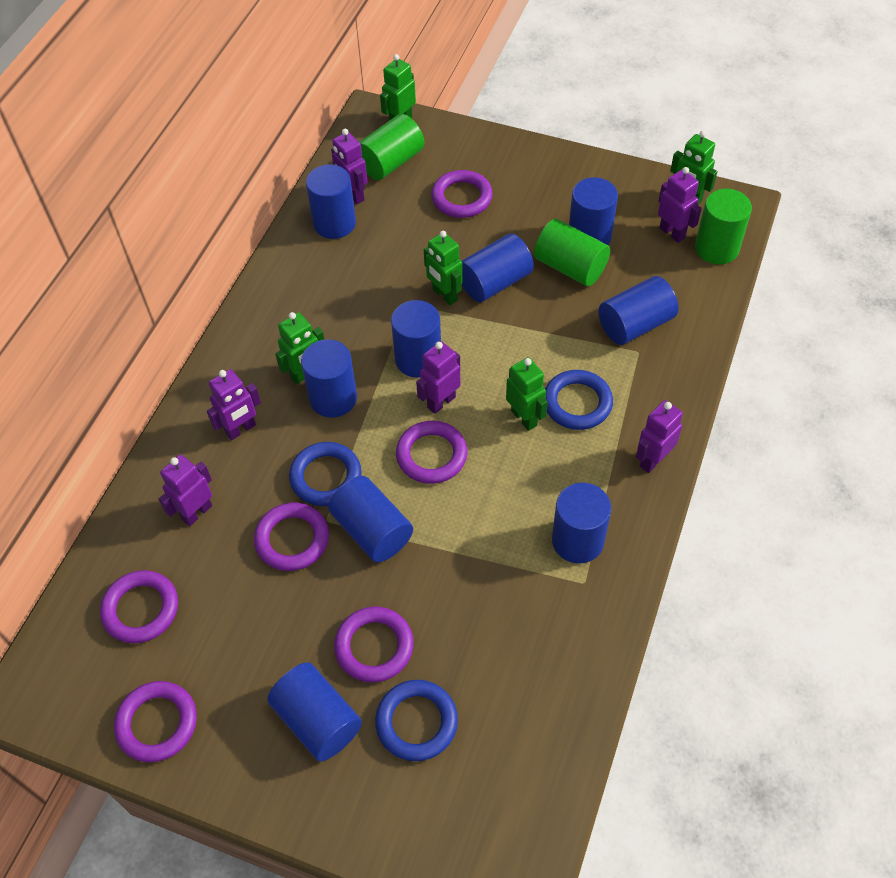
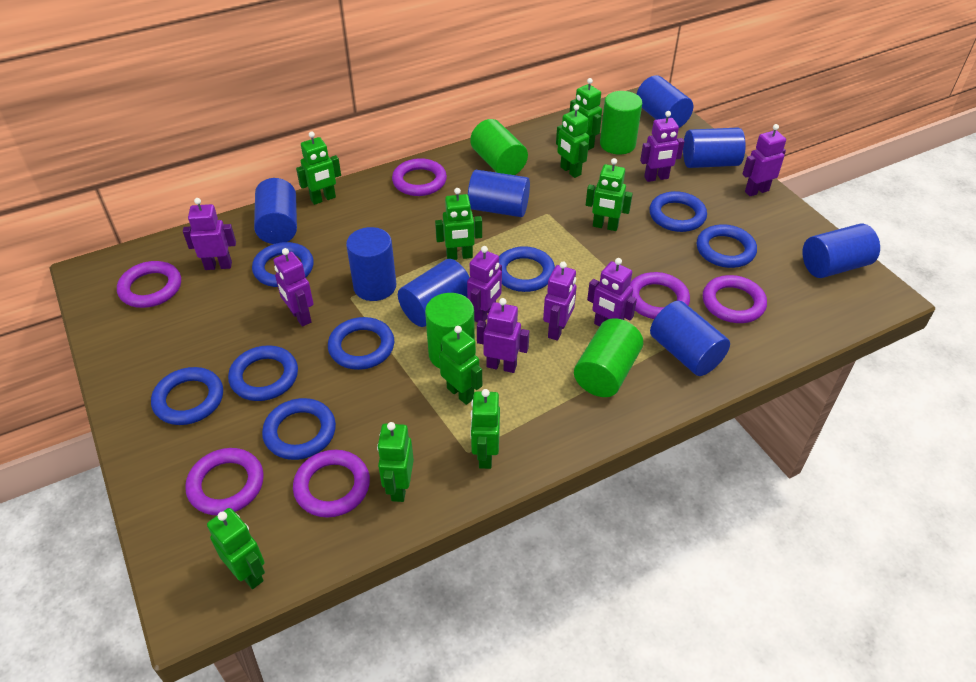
blue cylinder: 9 -> 8
blue ring: 3 -> 8
green cylinder: 3 -> 4
green robot: 5 -> 9
purple robot: 6 -> 8

